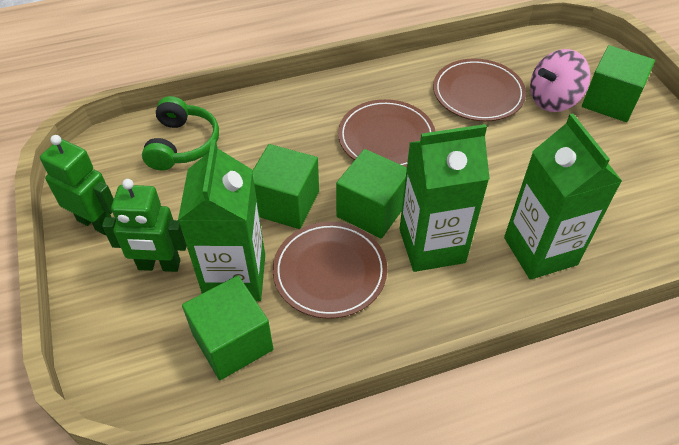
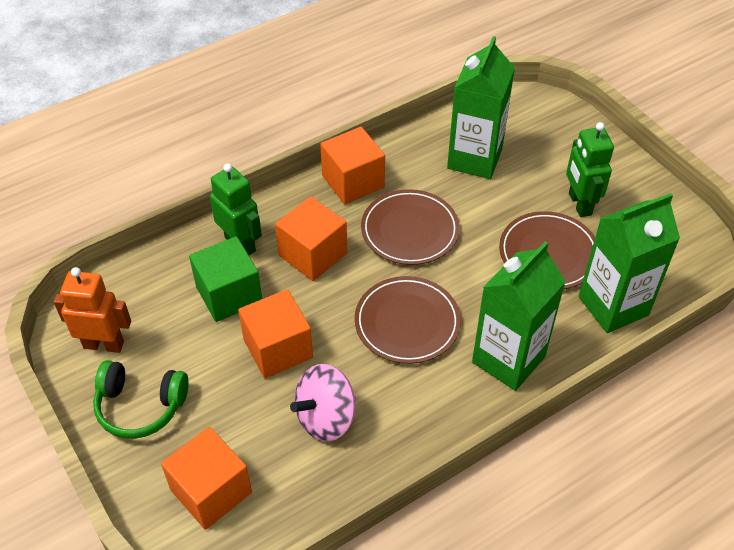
green cube: 4 -> 1
orange cube: 0 -> 4
orange robot: 0 -> 1

